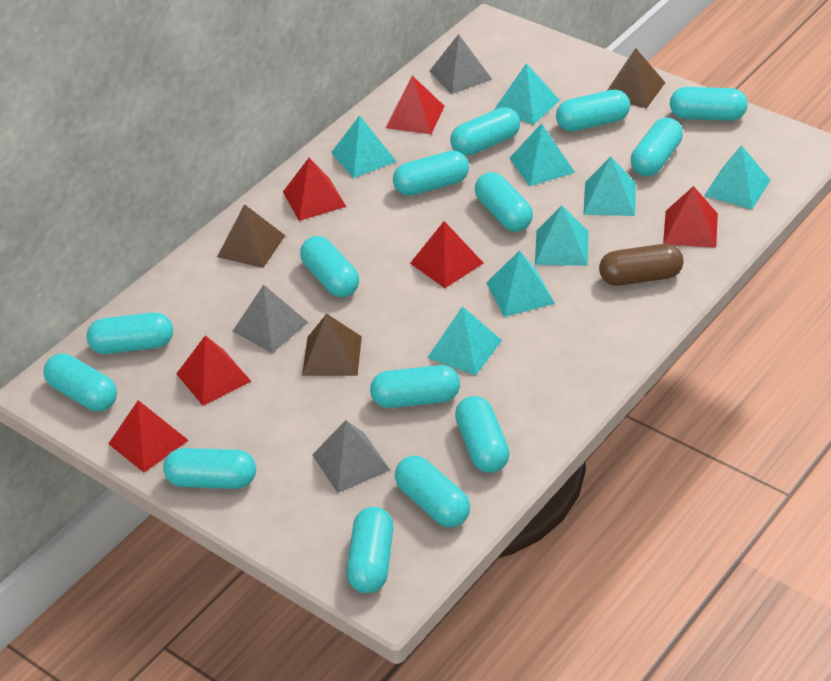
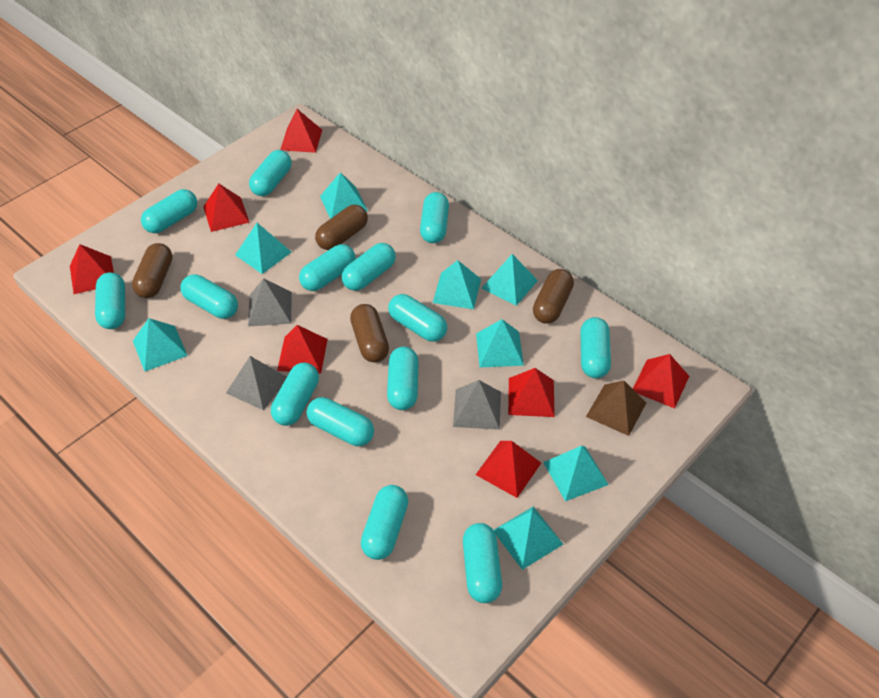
brown capsule: 1 -> 4
brown pyramid: 3 -> 1
red pyramid: 6 -> 7

